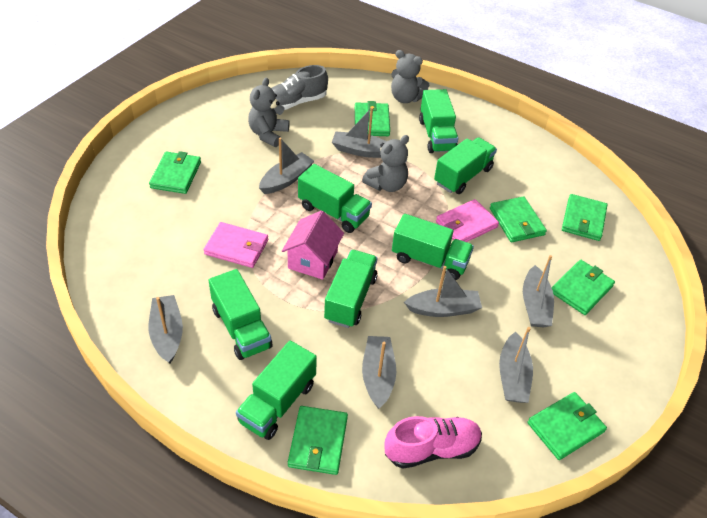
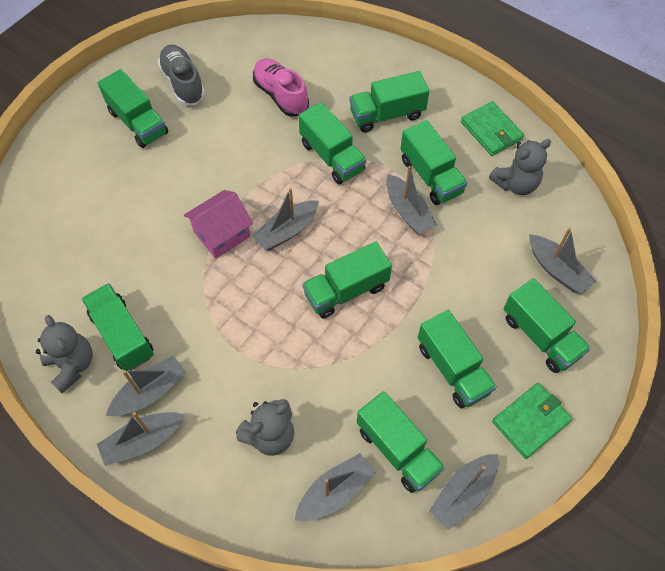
green truck: 7 -> 9
green wallet: 7 -> 2
pink wallet: 2 -> 0

